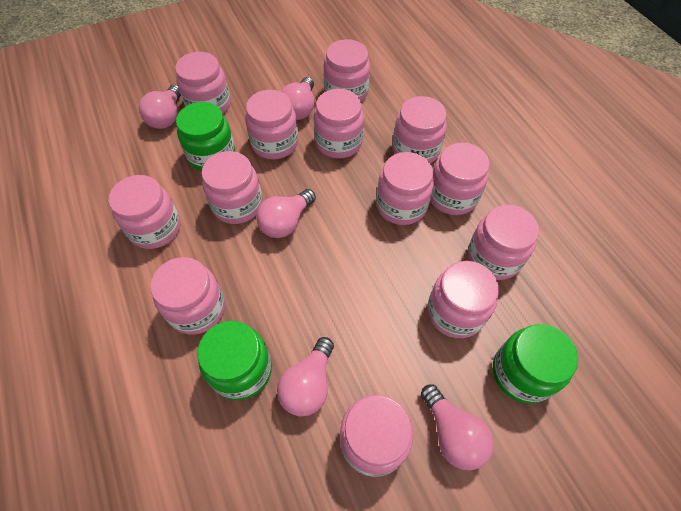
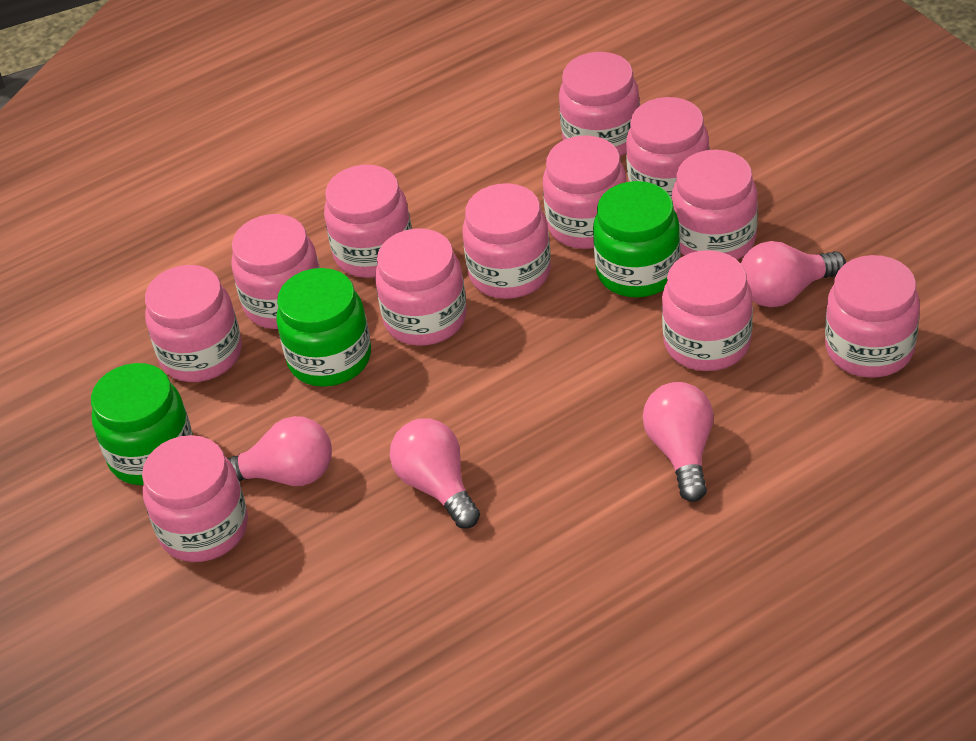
pink jar: 13 -> 12
pink light bulb: 5 -> 4

